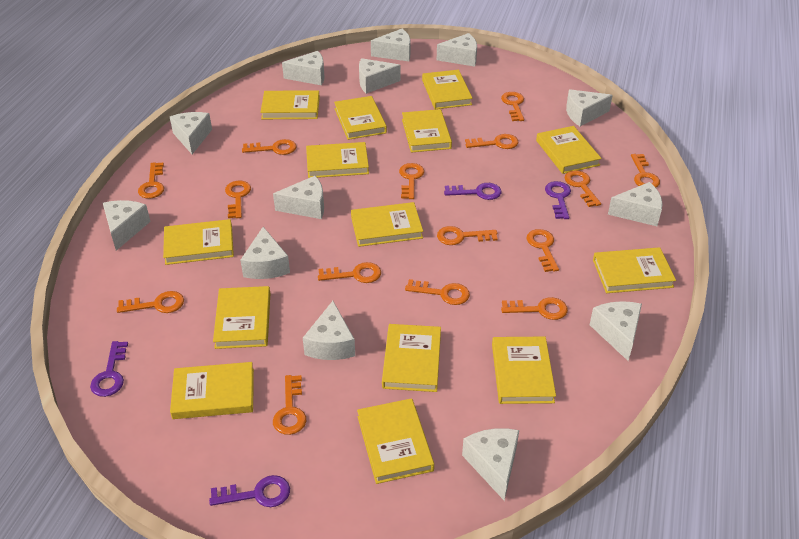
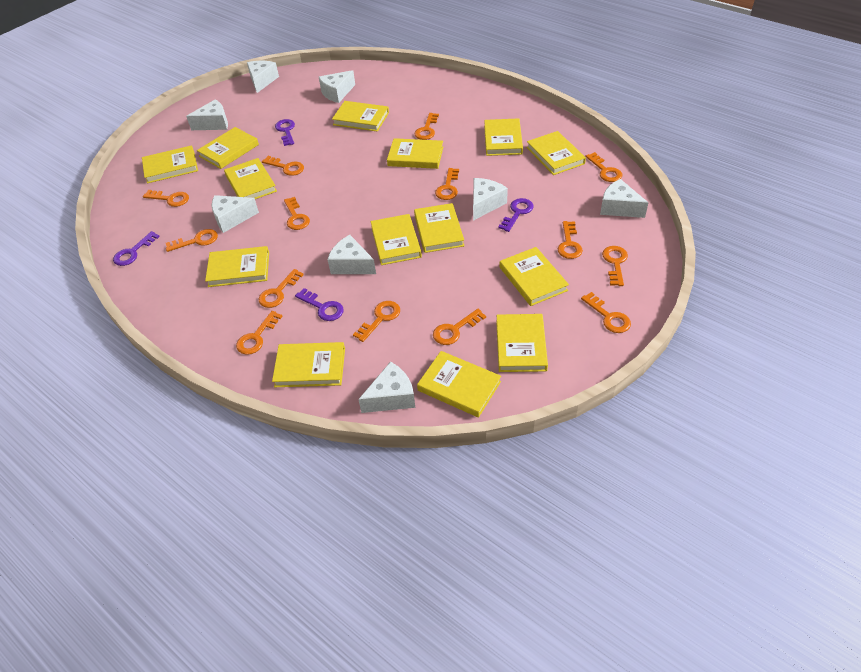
orange key: 15 -> 14
white cheese: 13 -> 8

